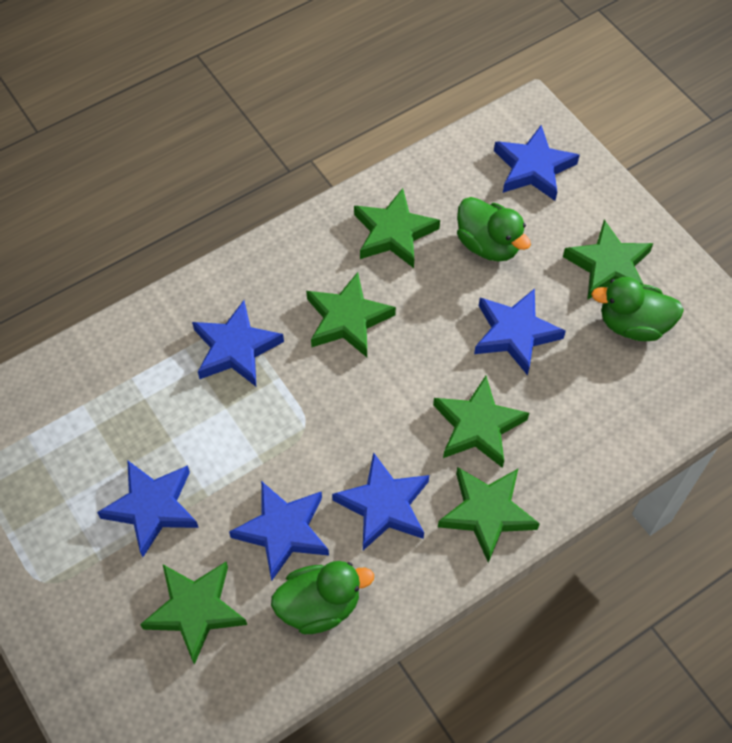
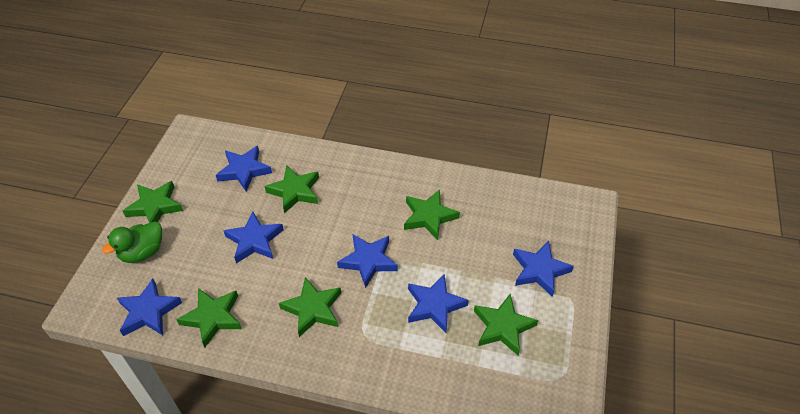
green duck: 3 -> 1

